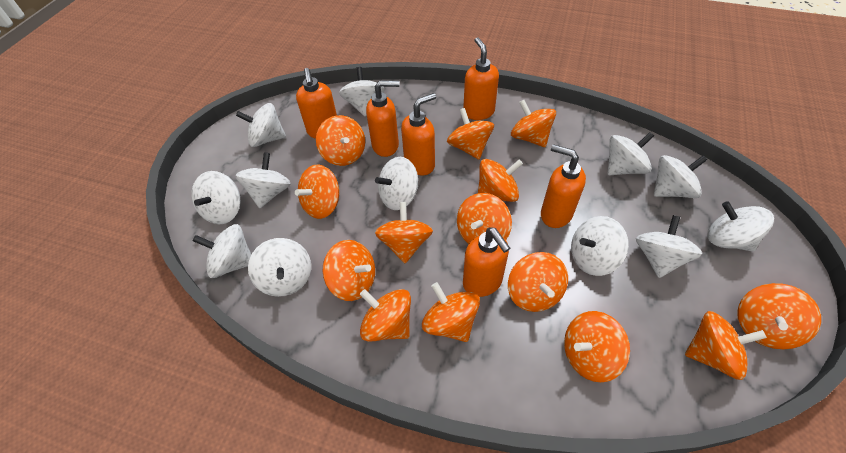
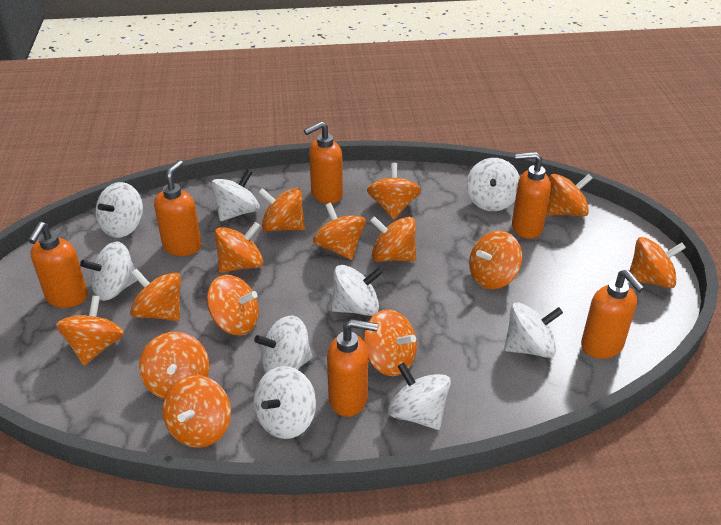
white spinning top: 12 -> 9

